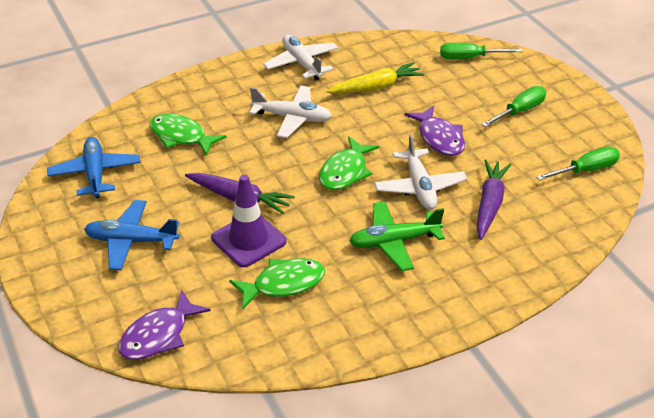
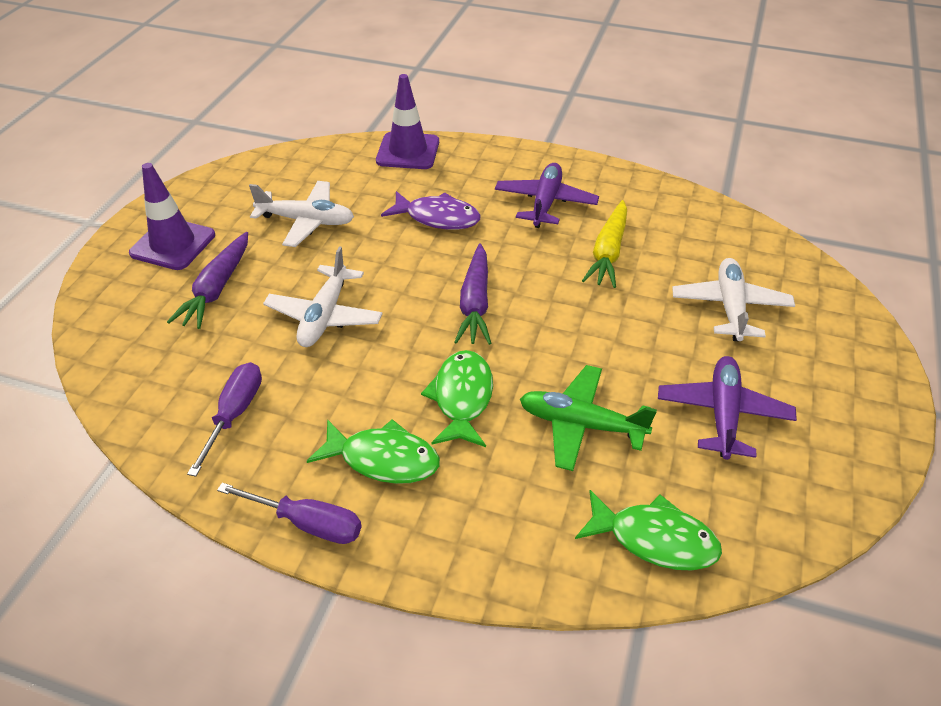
blue plane: 2 -> 0
green screwdriver: 3 -> 0
purple fish: 2 -> 1
purple plane: 0 -> 2
purple screwdriver: 0 -> 2
purple traffic cone: 1 -> 2

